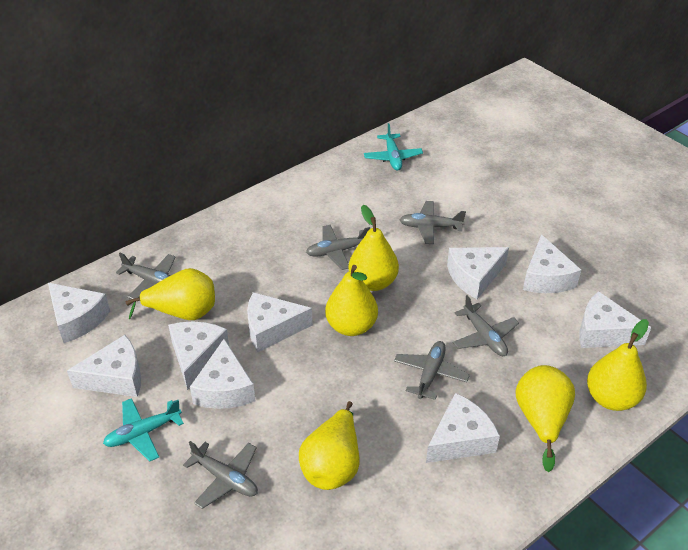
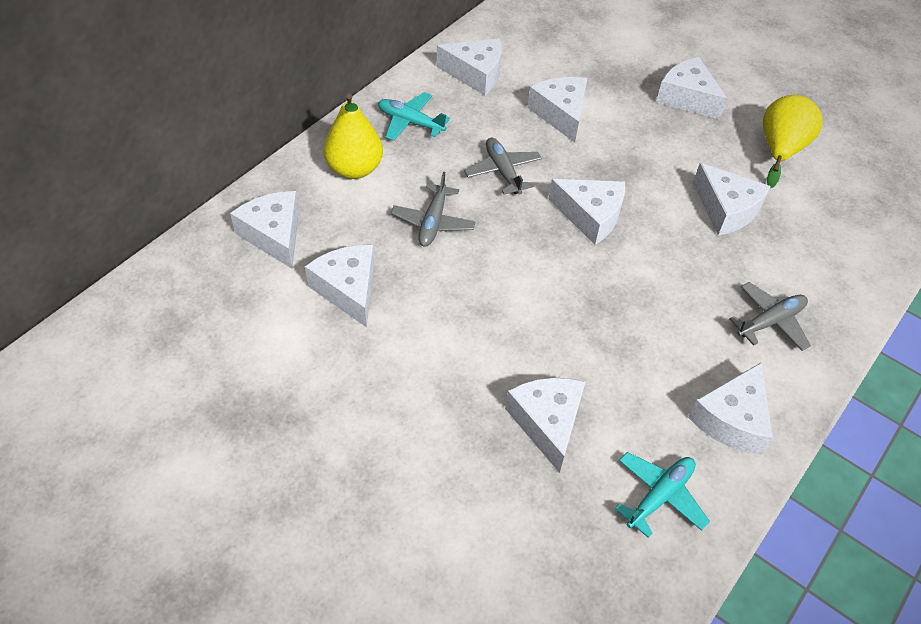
grey plane: 6 -> 3
yellow pear: 6 -> 2

